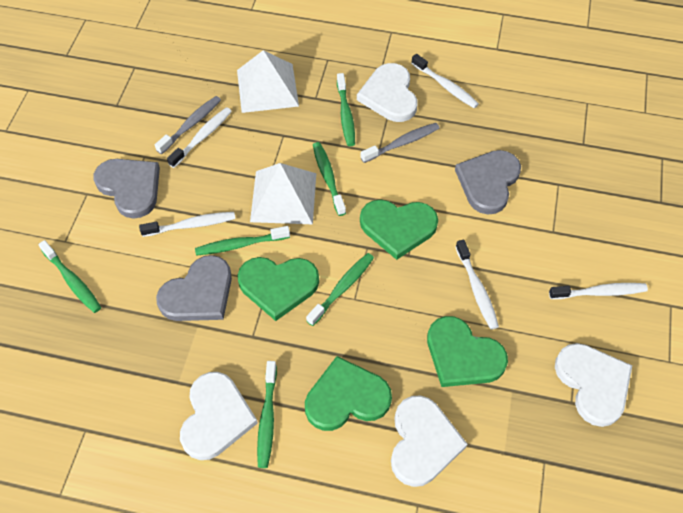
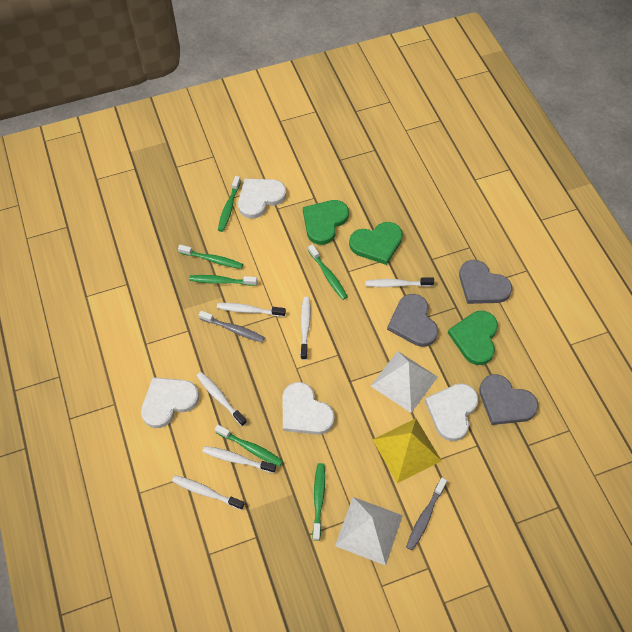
green heart: 4 -> 3
white toothbrush: 5 -> 6
yellow pyramid: 0 -> 1

